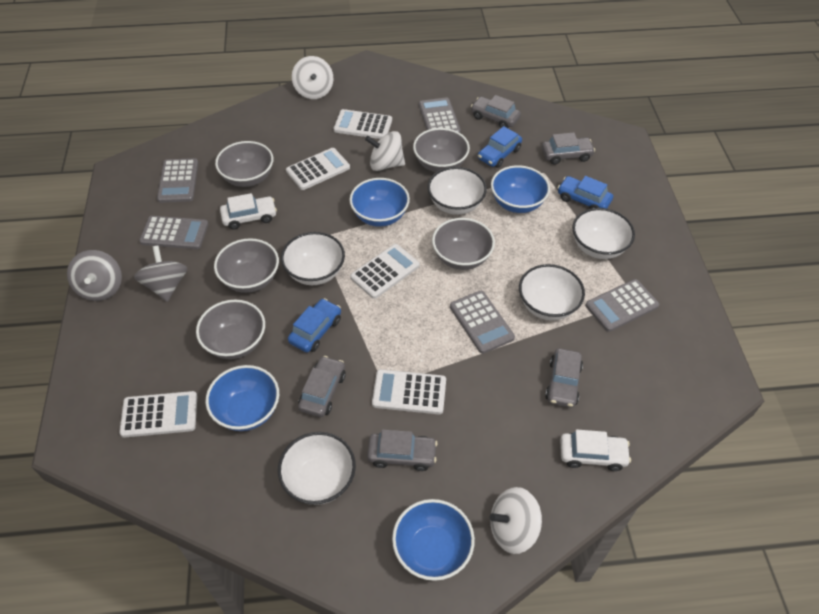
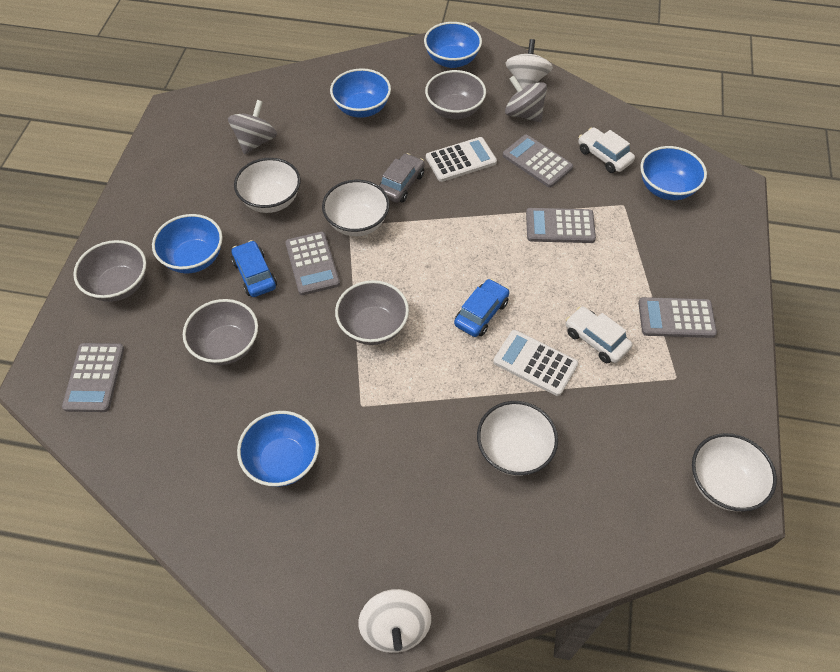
blue bowl: 4 -> 5
blue car: 3 -> 2
grey bowl: 5 -> 4
grey car: 5 -> 1
white bowl: 5 -> 4
white calculator: 5 -> 2
white spinning top: 3 -> 2

